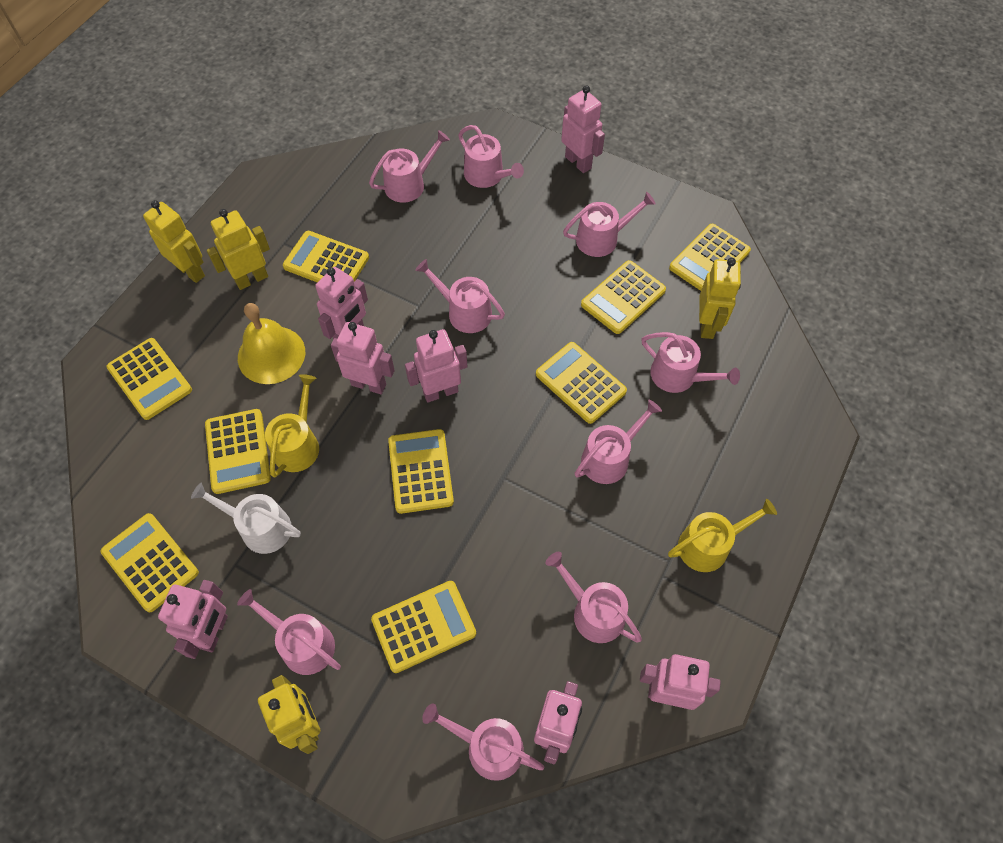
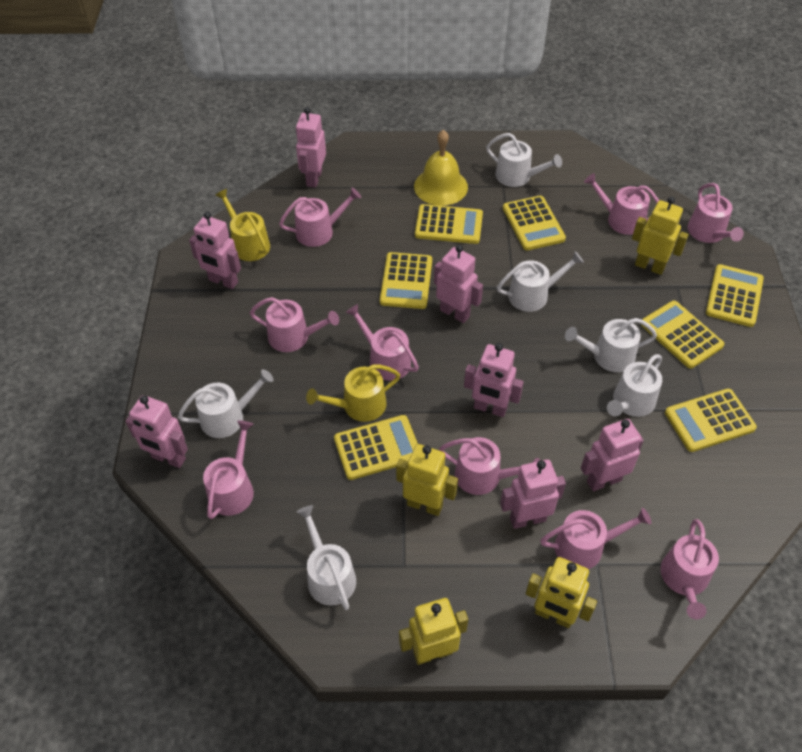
white watering can: 1 -> 6
yellow calculator: 9 -> 7

